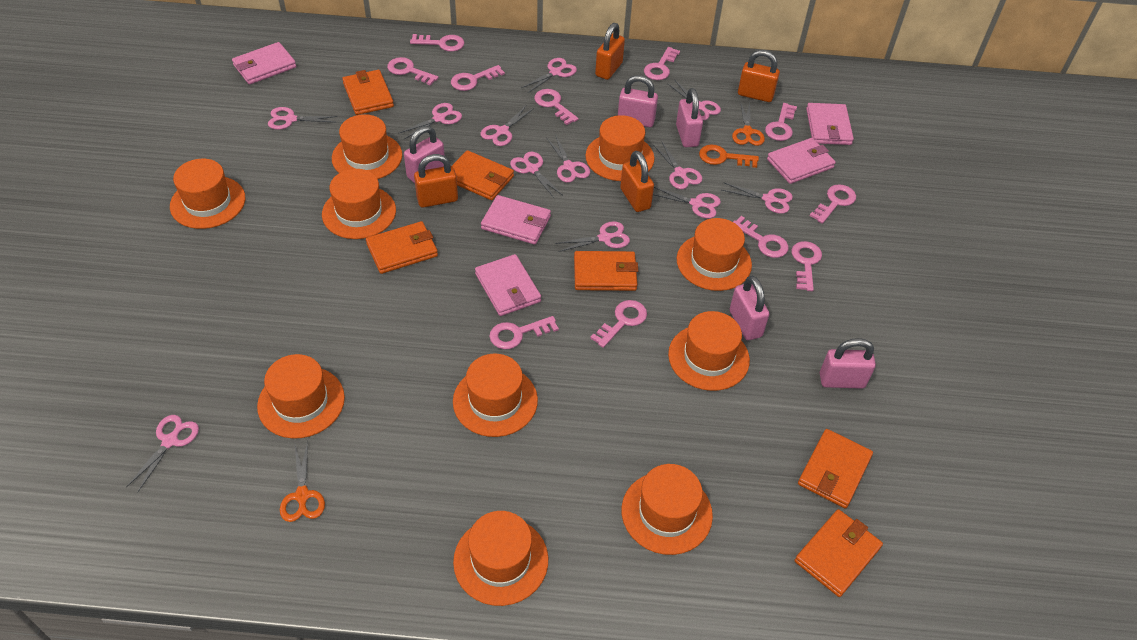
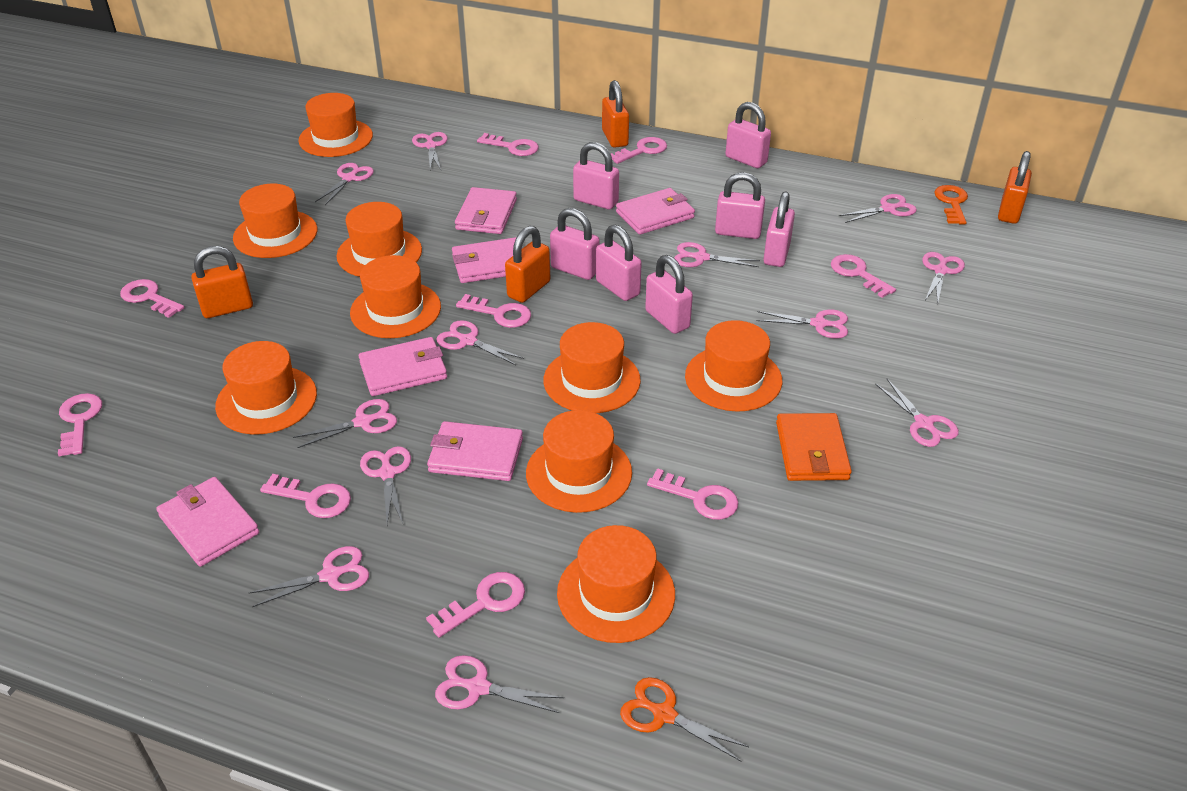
orange hat: 10 -> 9
orange scissors: 2 -> 1
orange wallet: 6 -> 1
pink key: 11 -> 9
pink padlock: 5 -> 7
pink wallet: 5 -> 6

